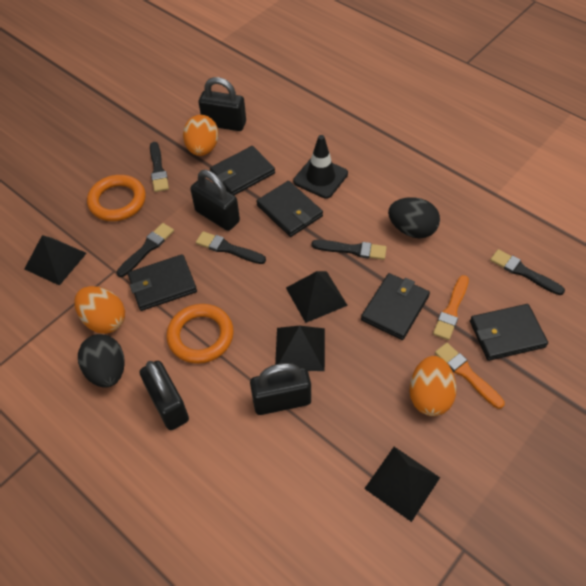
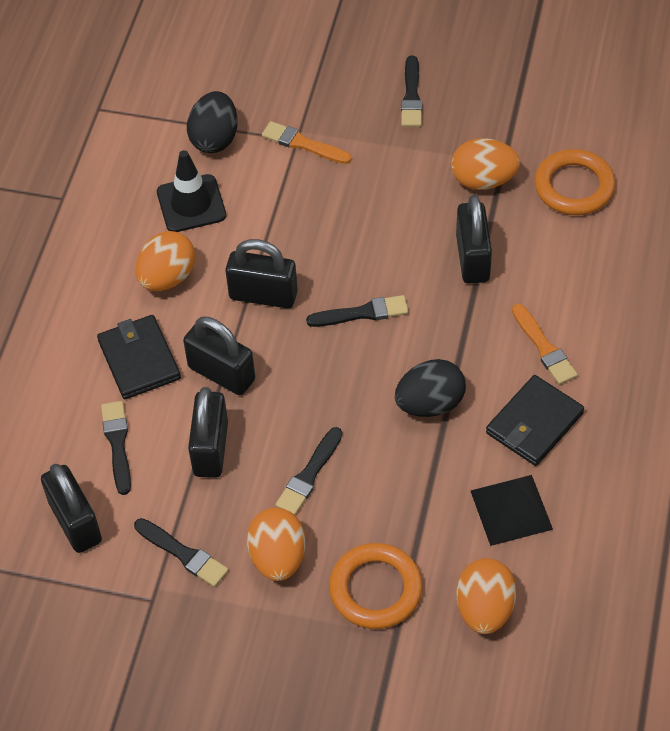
black padlock: 4 -> 5
black pyramid: 4 -> 1
black wallet: 5 -> 2
orange egg: 3 -> 4

